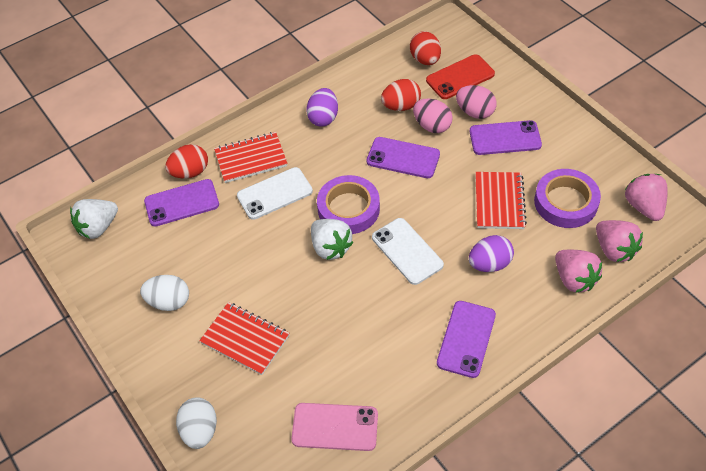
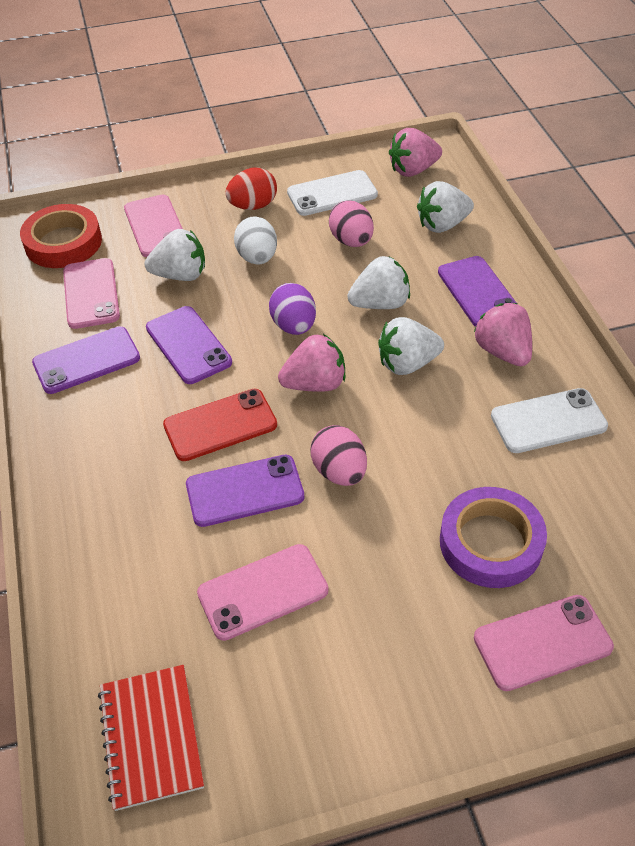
pink phone: 1 -> 4
purple egg: 2 -> 1
purple tape: 2 -> 1
red egg: 3 -> 1
red notebook: 3 -> 1
red tape: 0 -> 1
white egg: 2 -> 1
white strawberry: 2 -> 4

